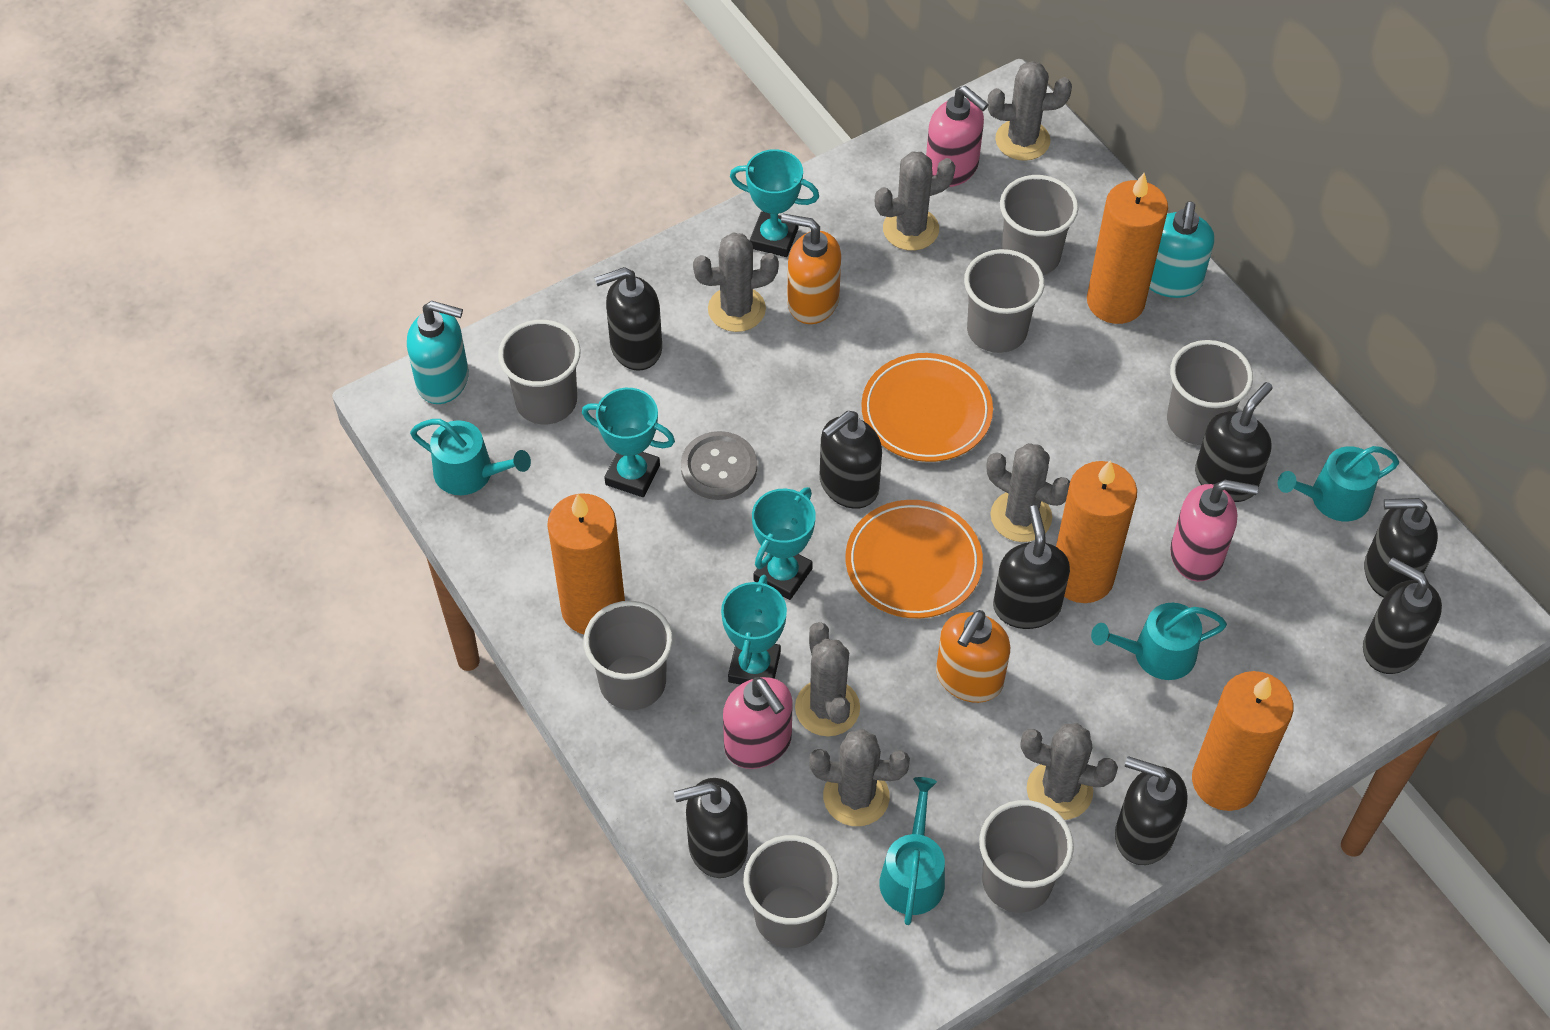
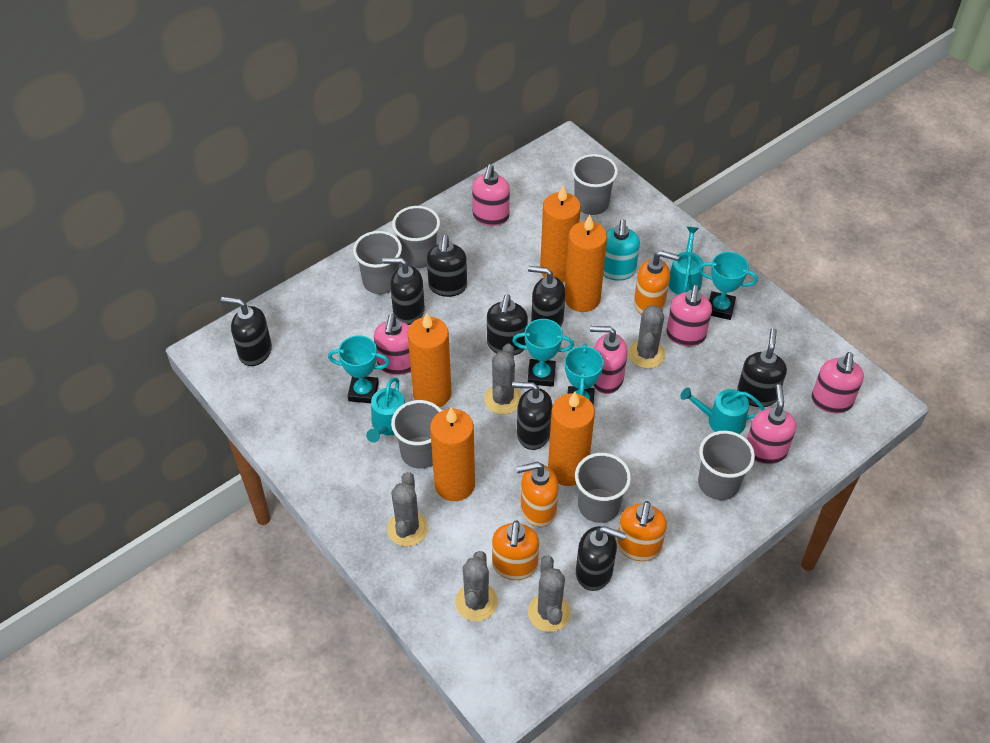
grey button: 1 -> 0
grey cactus: 7 -> 5
grey cup: 7 -> 6
orange candle: 4 -> 5
orange plate: 2 -> 0
orange soap dispenser: 2 -> 4
pink soap dispenser: 3 -> 6
turquoise soap dispenser: 2 -> 1
turquoise watering can: 4 -> 3

